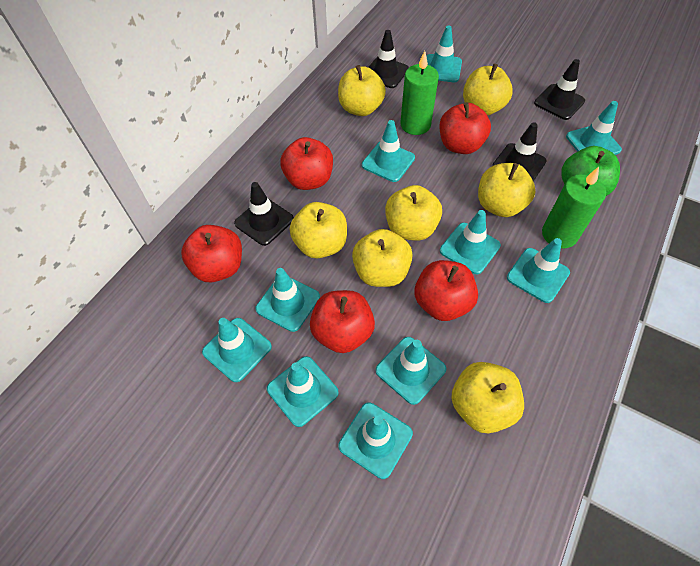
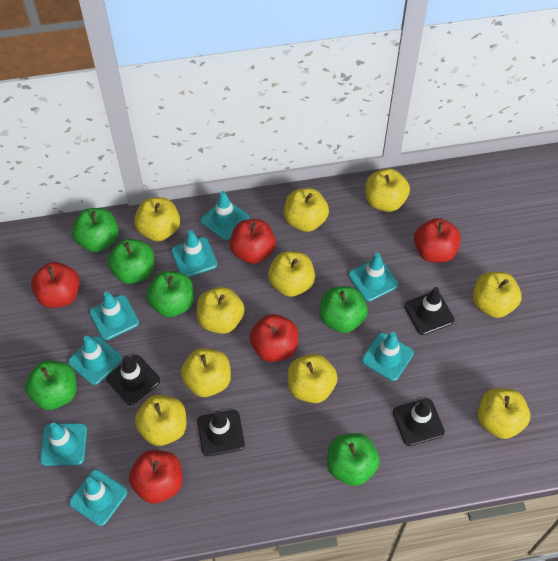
green apple: 1 -> 6
green candle: 2 -> 0
turquoise traffic cone: 10 -> 8
yellow apple: 7 -> 10

